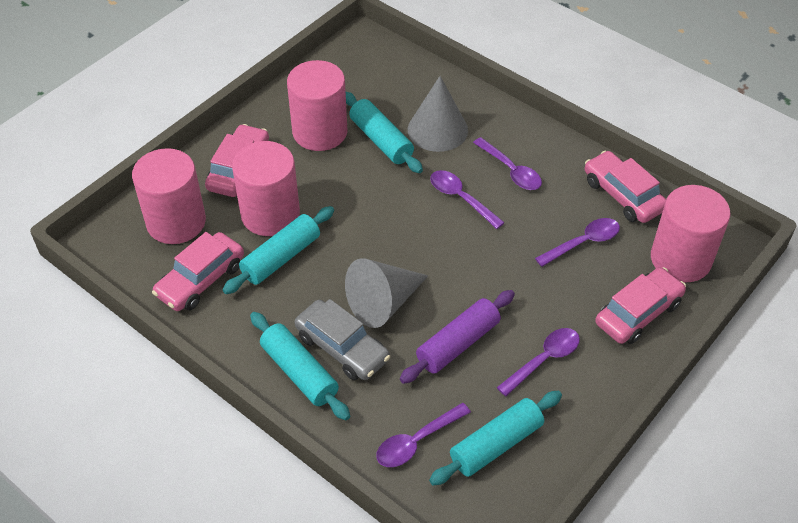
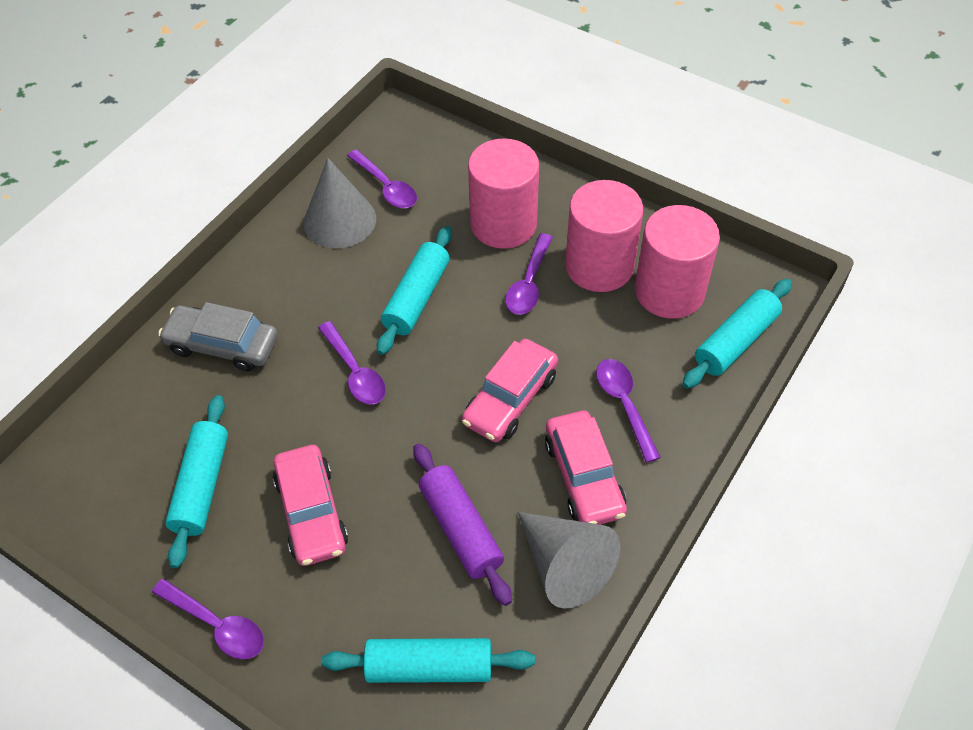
pink car: 4 -> 3
pink cylinder: 4 -> 3

